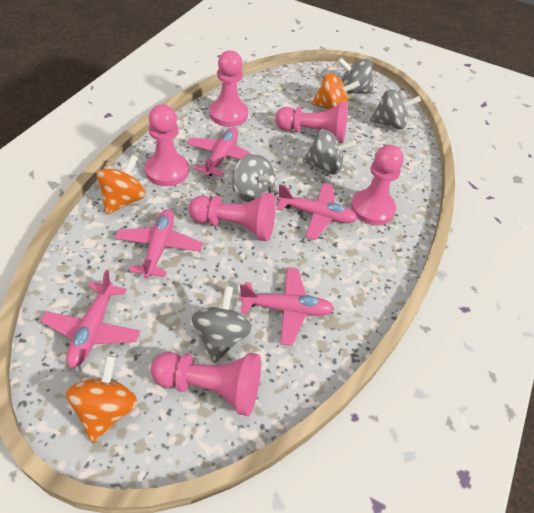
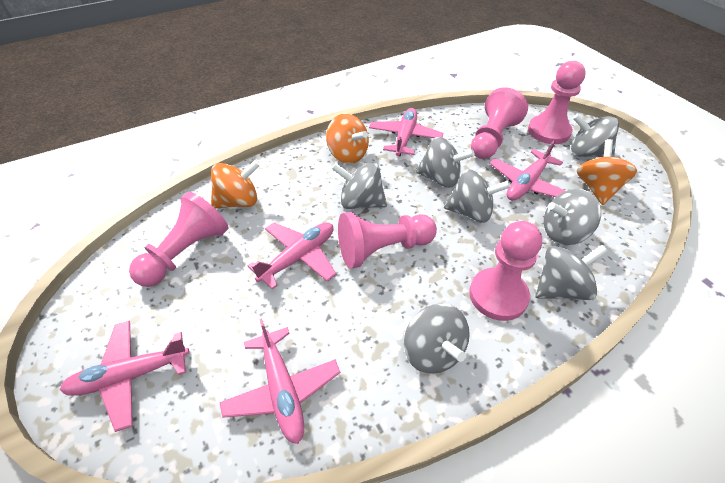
grey spinning top: 5 -> 7
pink pawn: 6 -> 5

